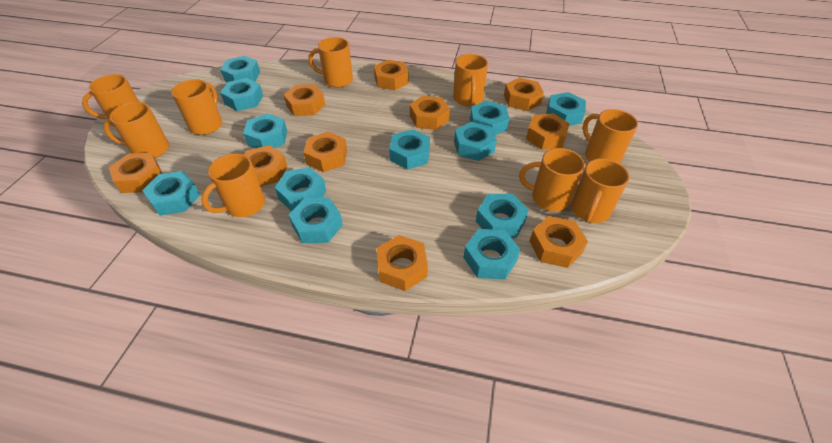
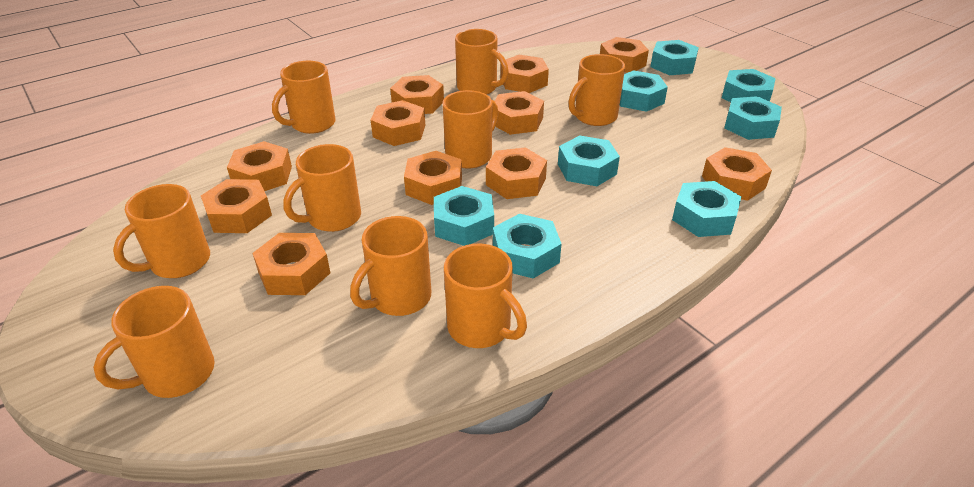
orange nut: 10 -> 11
turquoise nut: 12 -> 8

